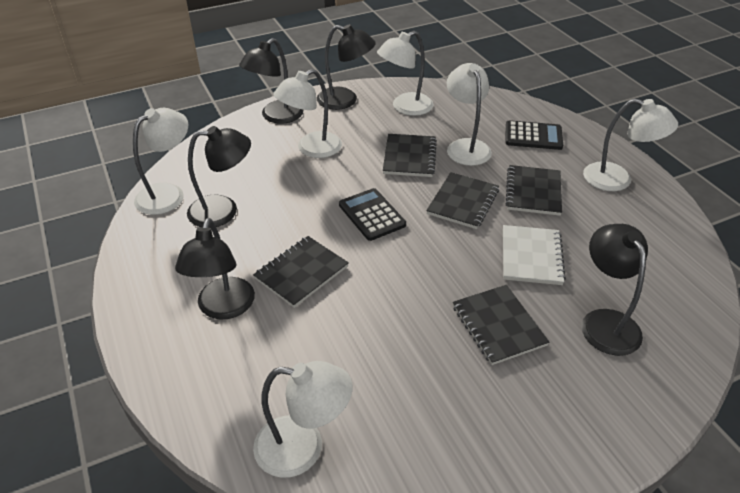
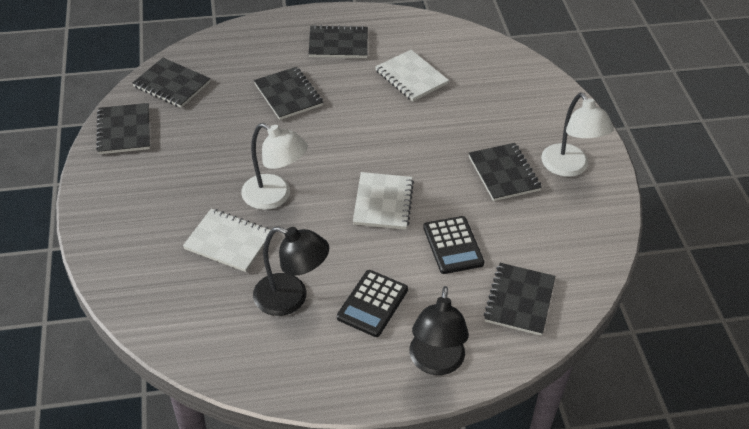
black lamp: 5 -> 2
black notebook: 5 -> 6
white lamp: 6 -> 2
white notebook: 1 -> 3

